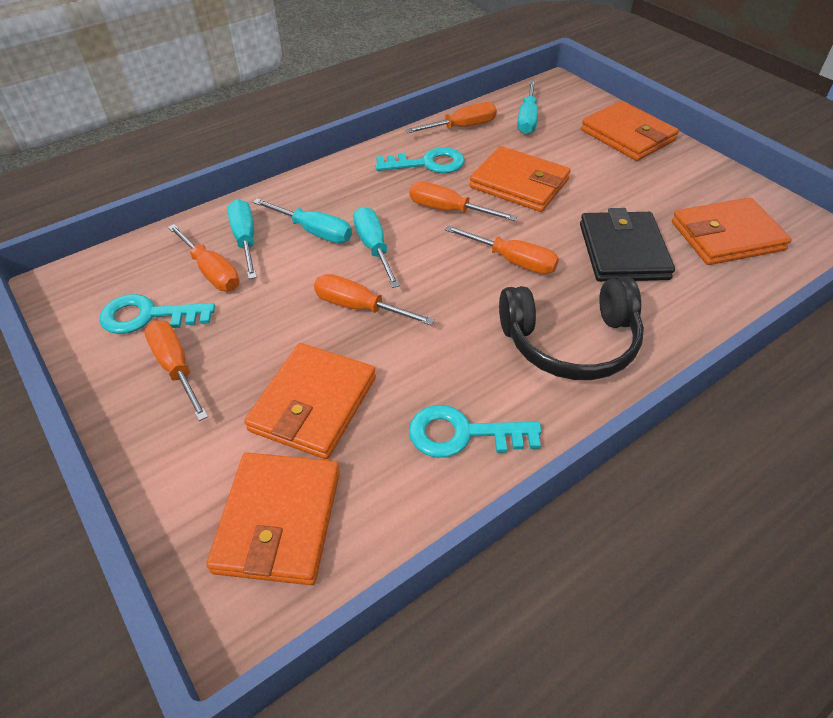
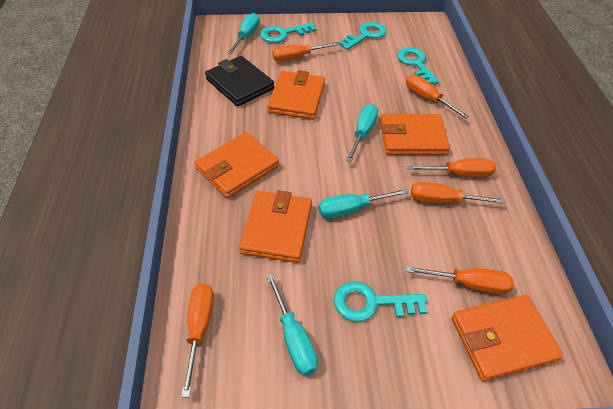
black headphones: 1 -> 0
turquoise key: 3 -> 4

